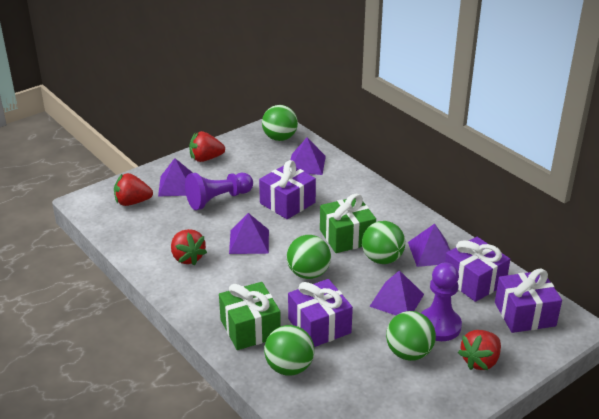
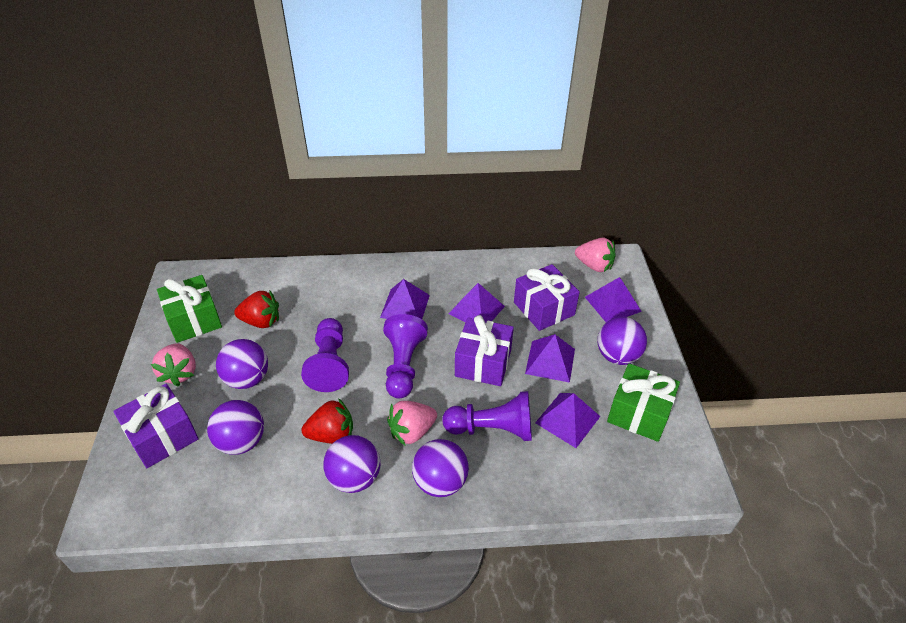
green ball: 5 -> 0
pink strawberry: 0 -> 3
purple ball: 0 -> 5
purple gift: 4 -> 3
purple pawn: 2 -> 3
red strawberry: 4 -> 2

